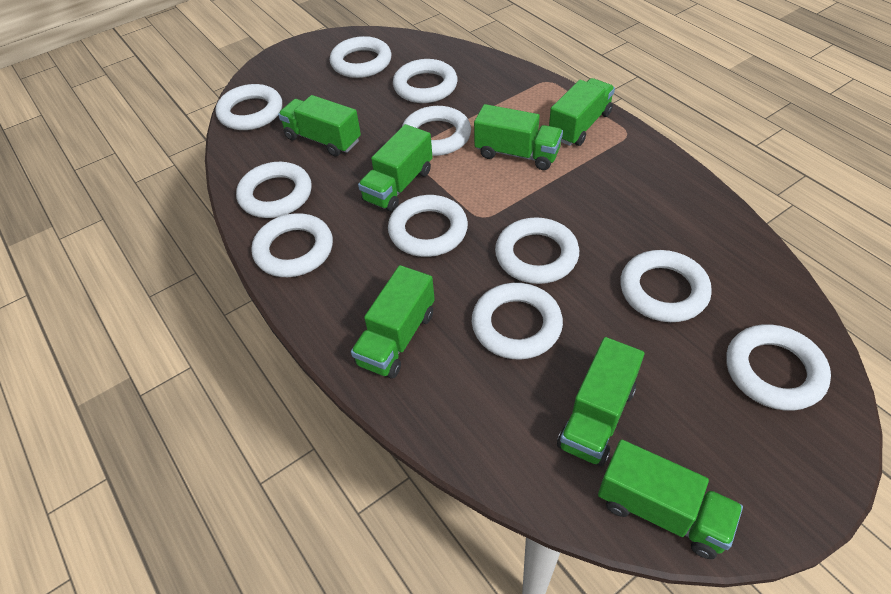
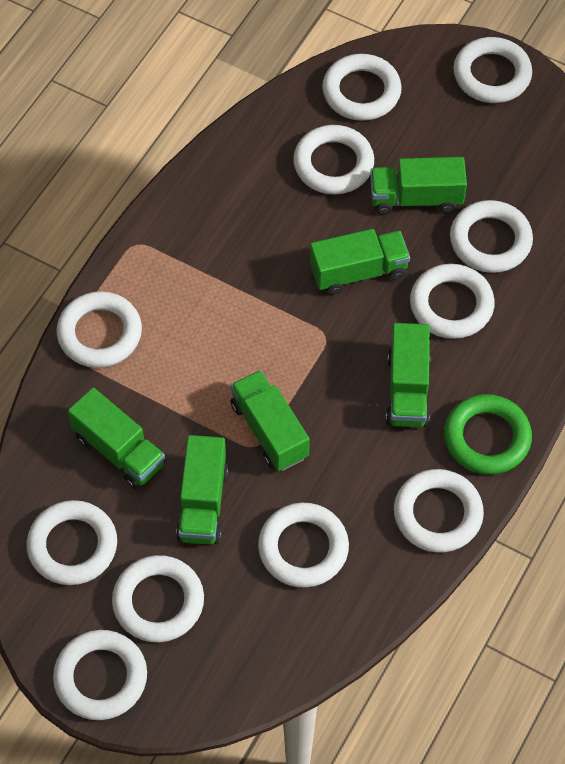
green ring: 0 -> 1
green truck: 7 -> 6

